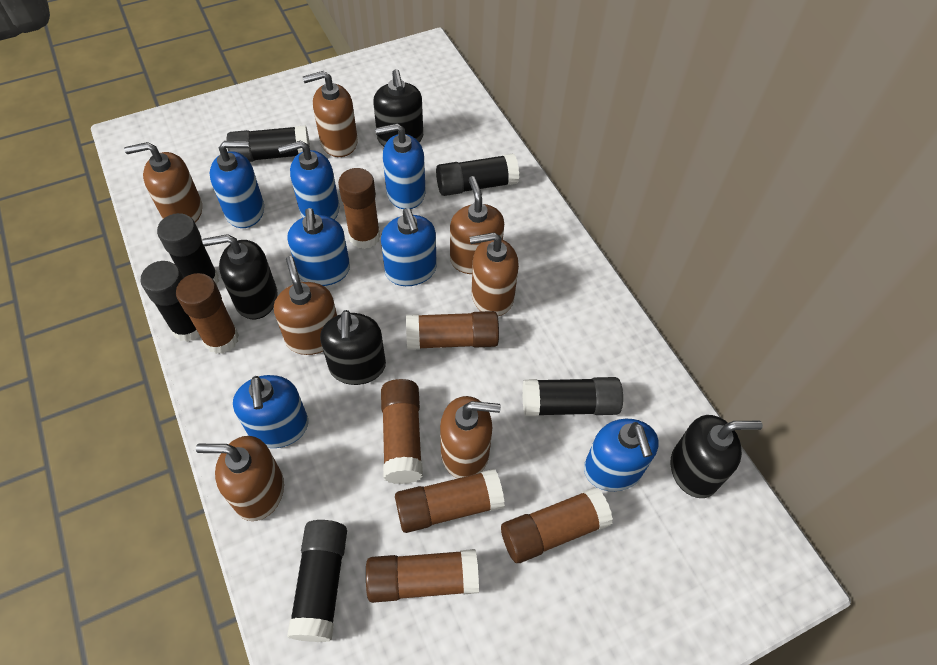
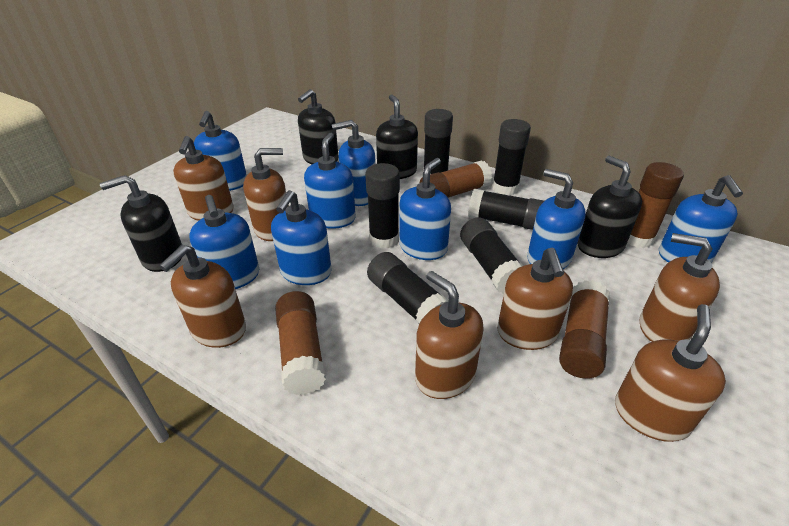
blue soap dispenser: 7 -> 8
brown glue stick: 7 -> 4

